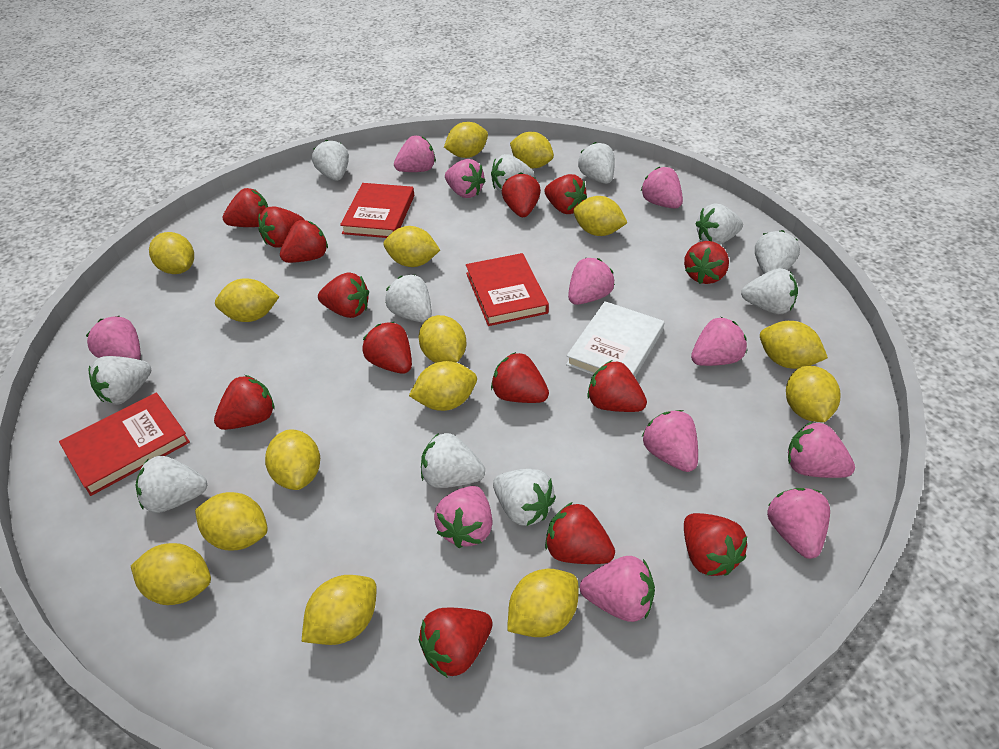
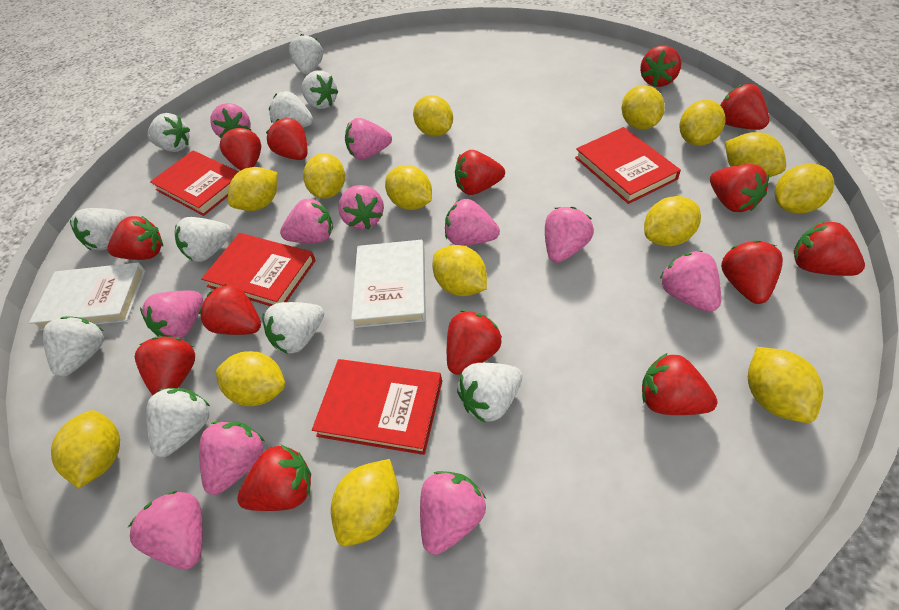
red book: 3 -> 4
white book: 1 -> 2
white strawberry: 11 -> 10
yellow lemon: 15 -> 14

